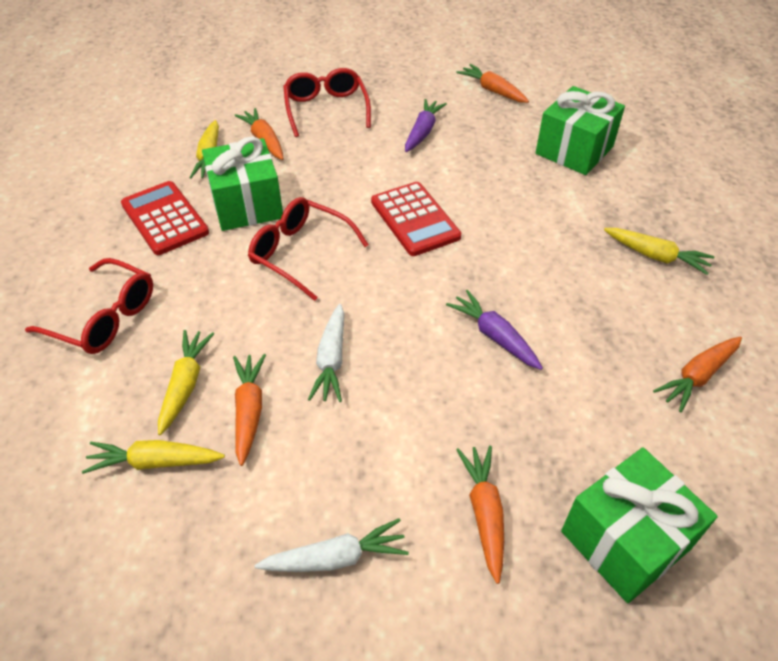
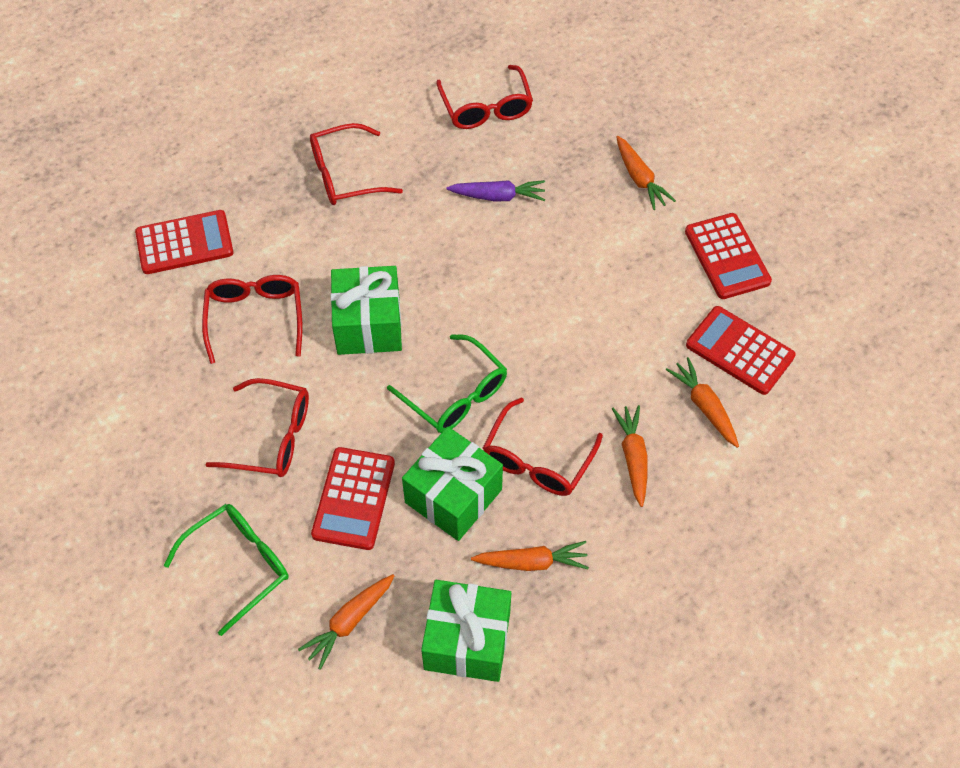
green glasses: 0 -> 2
purple carrot: 2 -> 1
red calculator: 2 -> 4
red glasses: 3 -> 5
white carrot: 2 -> 0
yellow carrot: 4 -> 0

